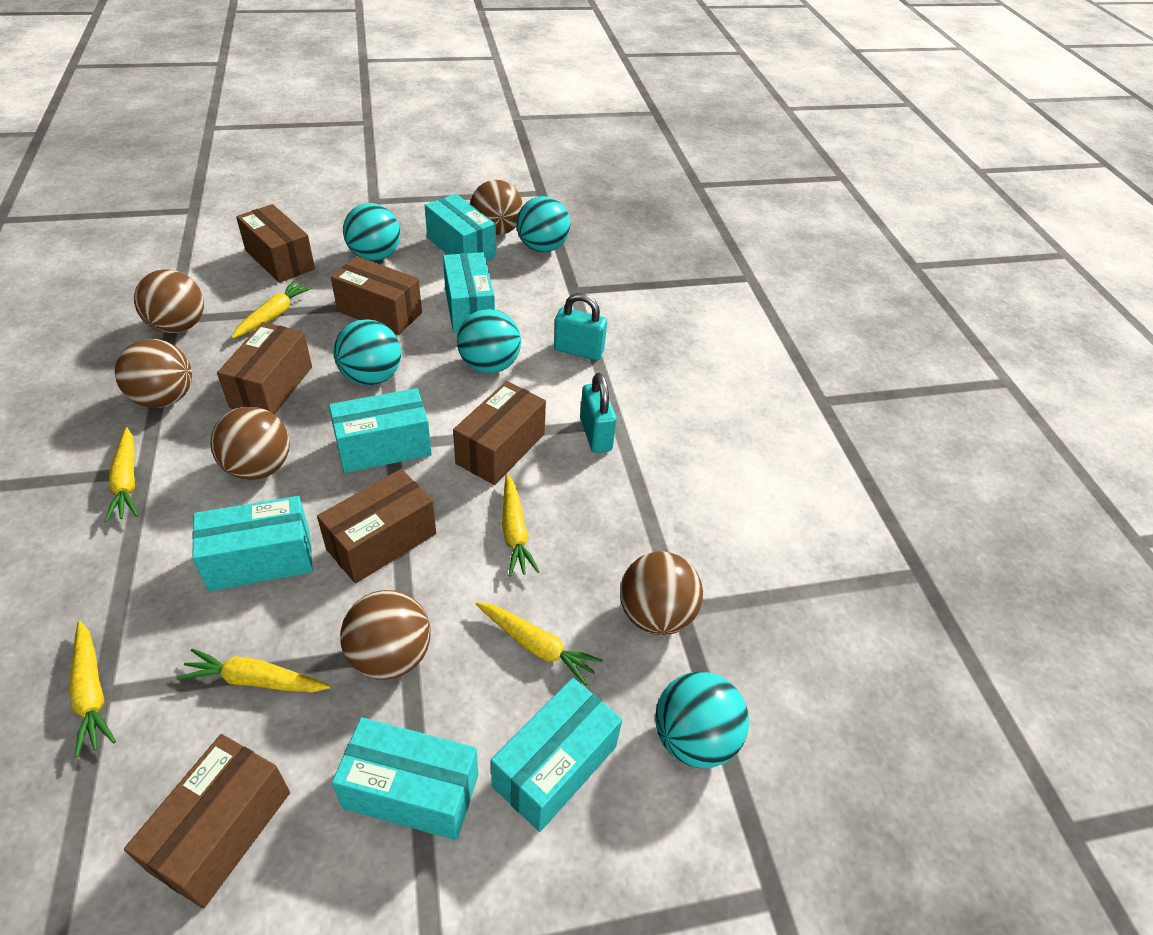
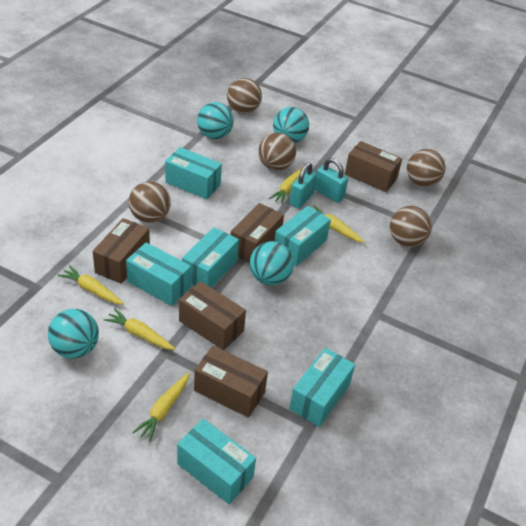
brown ball: 6 -> 5
brown box: 6 -> 5
turquoise ball: 5 -> 4
yellow carrot: 6 -> 5

